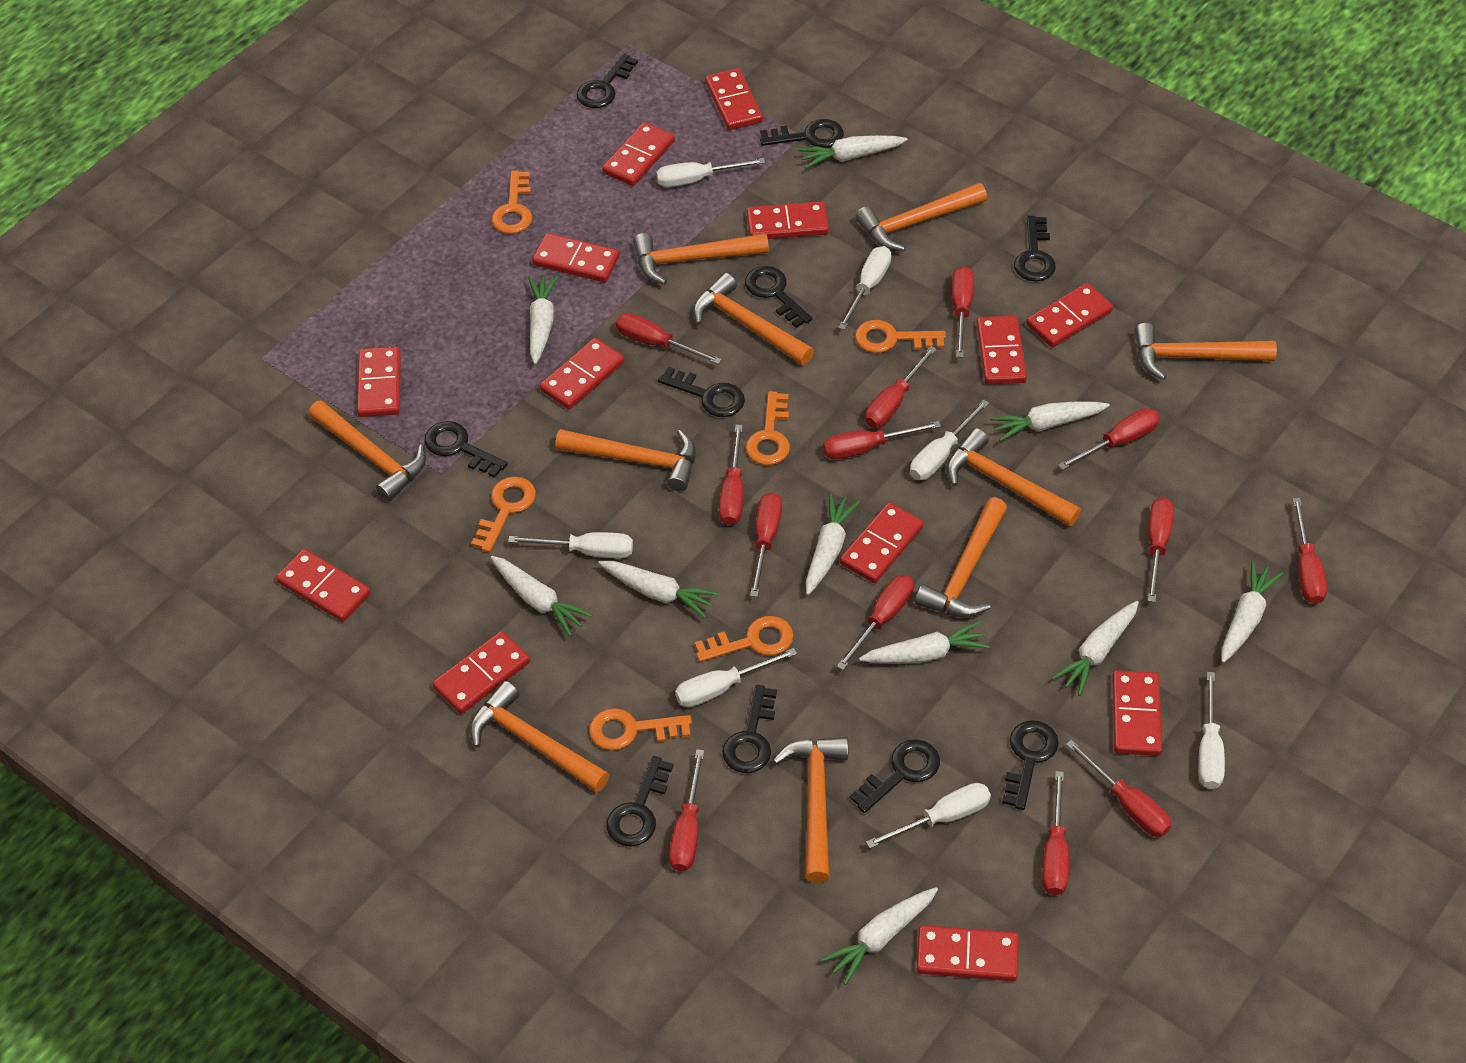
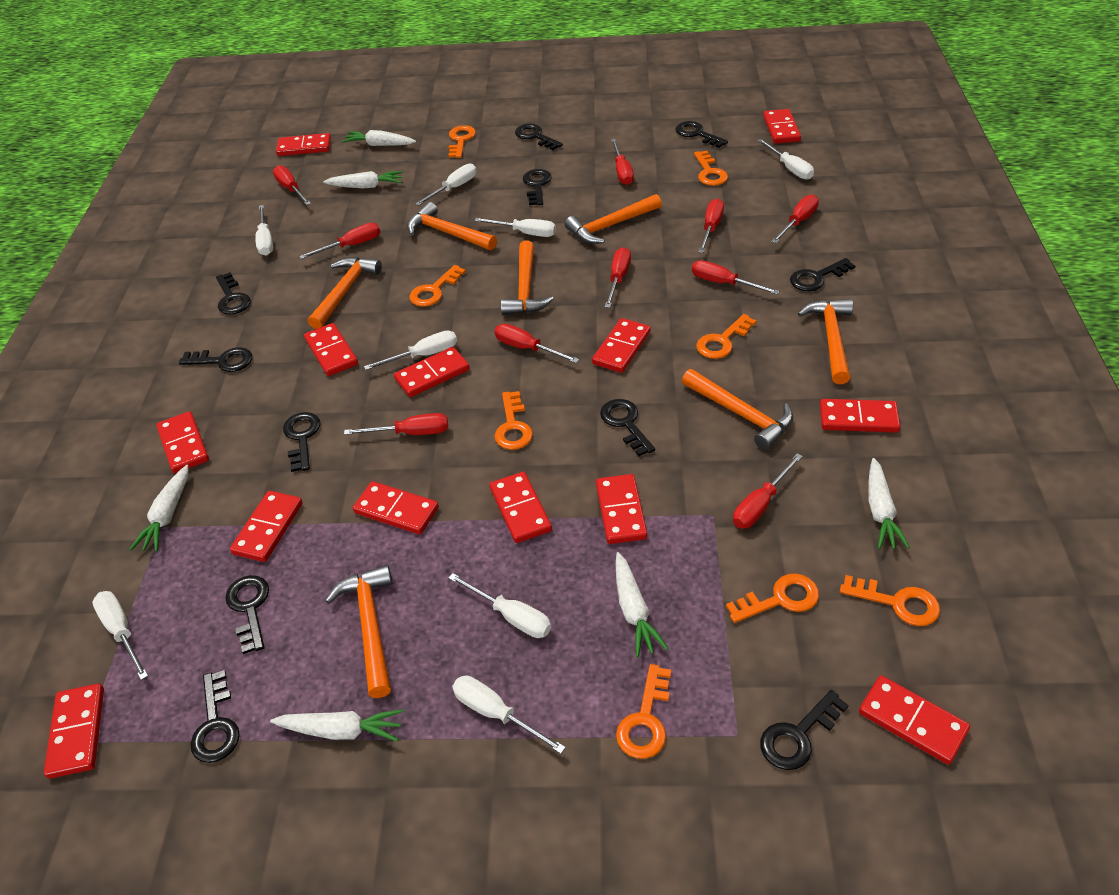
black key: 10 -> 11
orange hammer: 10 -> 7
orange key: 6 -> 8
red screwdriver: 13 -> 10
white carrot: 10 -> 6
white screwdriver: 7 -> 8

